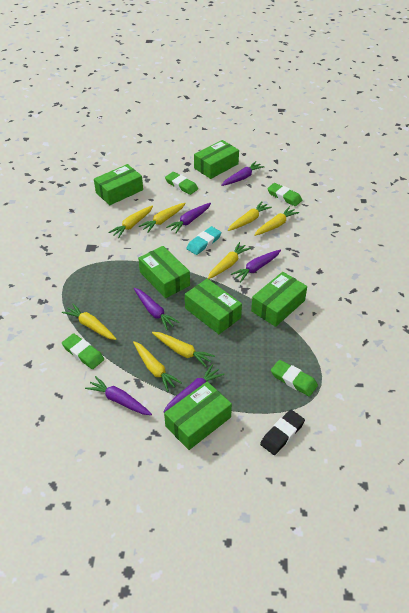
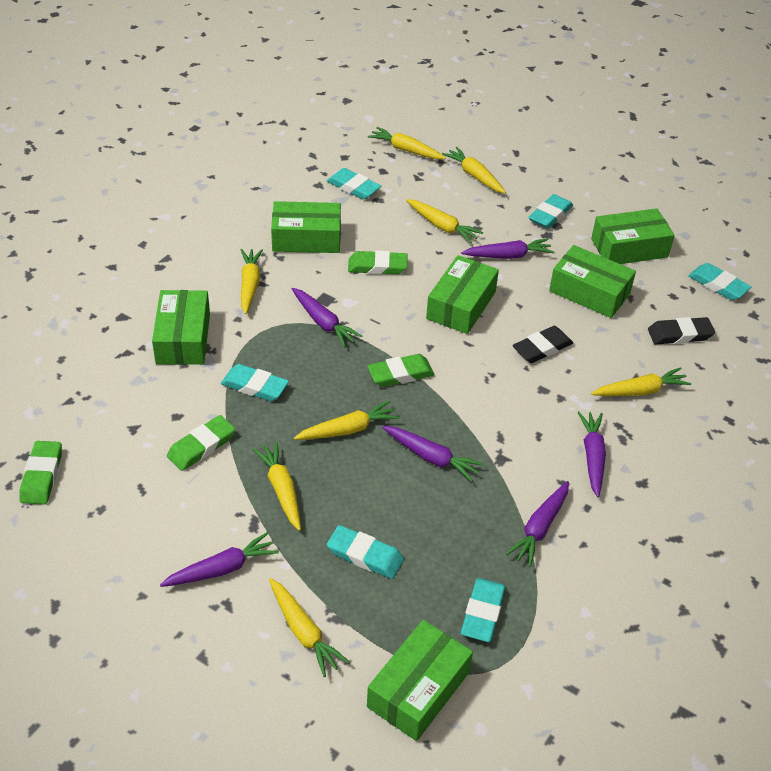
black eraser: 1 -> 2
turquoise eraser: 1 -> 6

